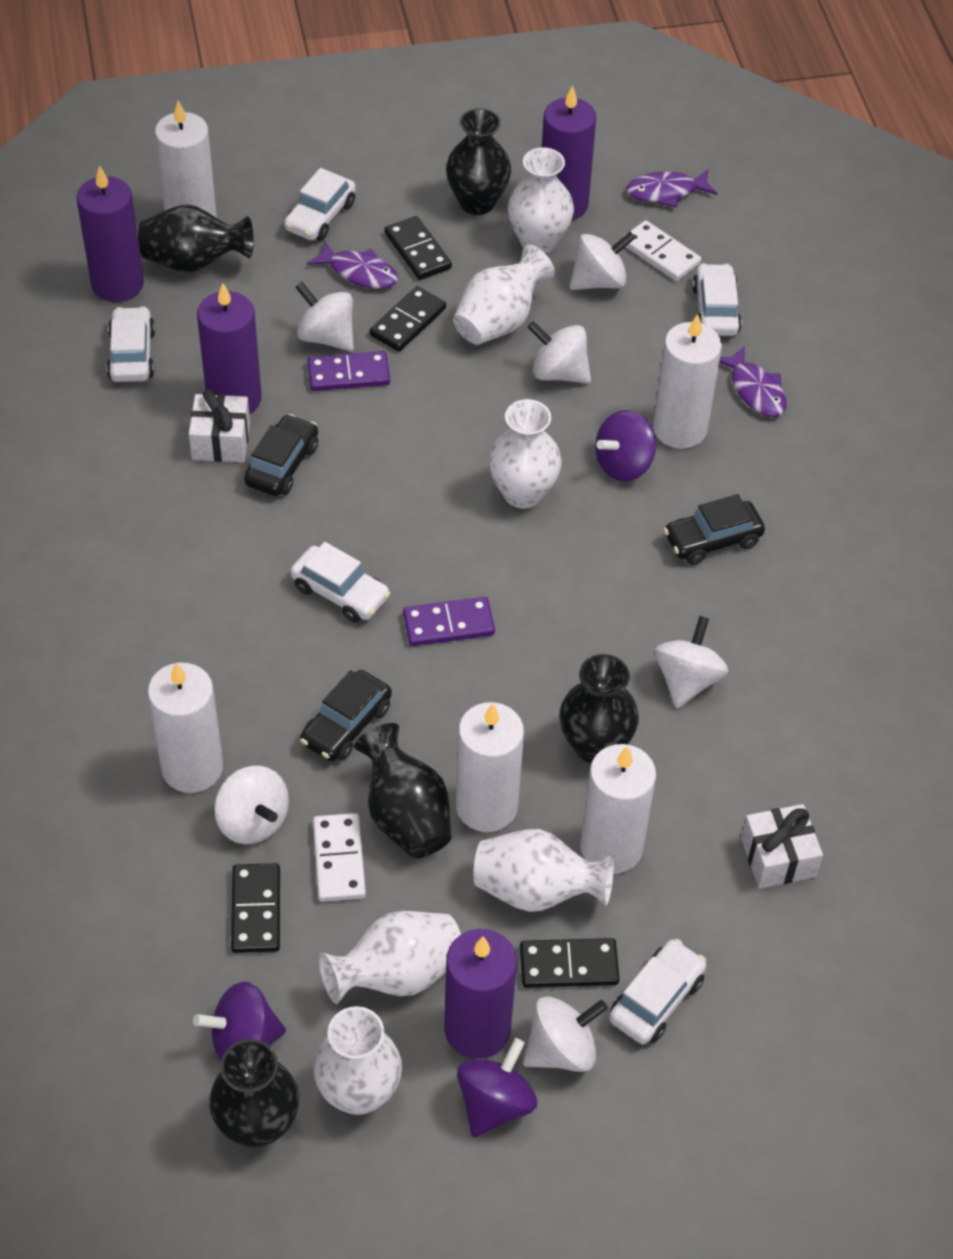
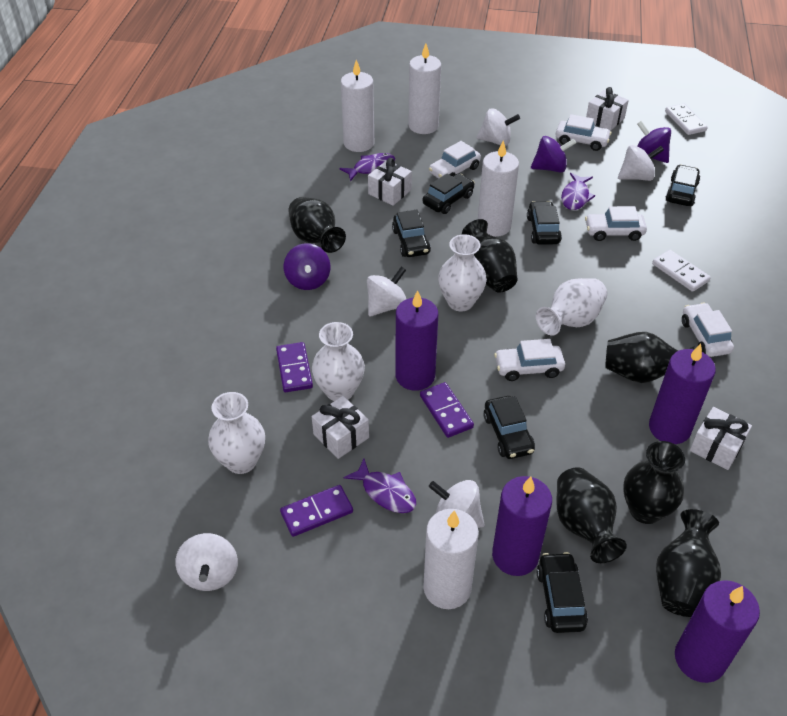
black car: 3 -> 6
black domino: 4 -> 0
black vase: 5 -> 6
purple domino: 2 -> 3
white candle: 5 -> 4
white gift: 2 -> 4
white spinning top: 6 -> 5
white vase: 6 -> 4

